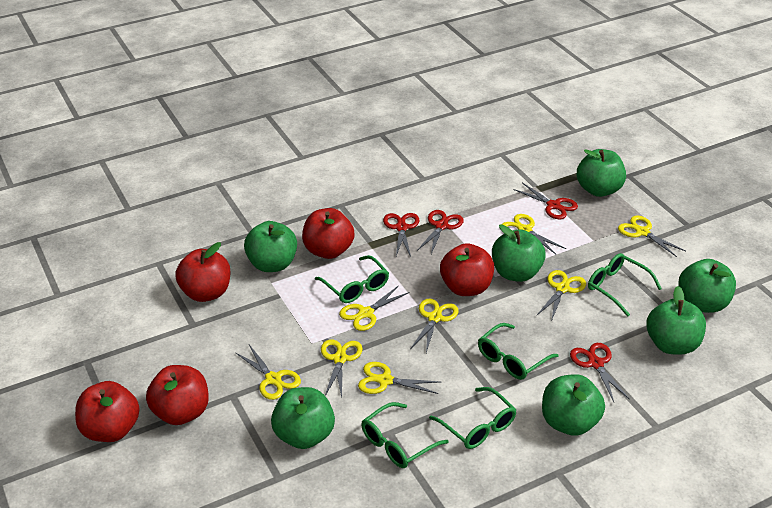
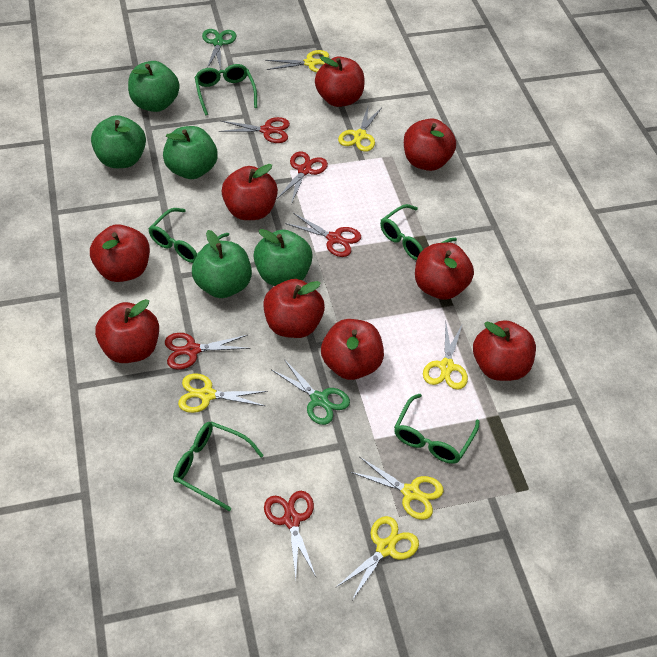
green apple: 7 -> 5
green scissors: 0 -> 2
red apple: 5 -> 9
red scissors: 4 -> 5
yellow scissors: 8 -> 6

